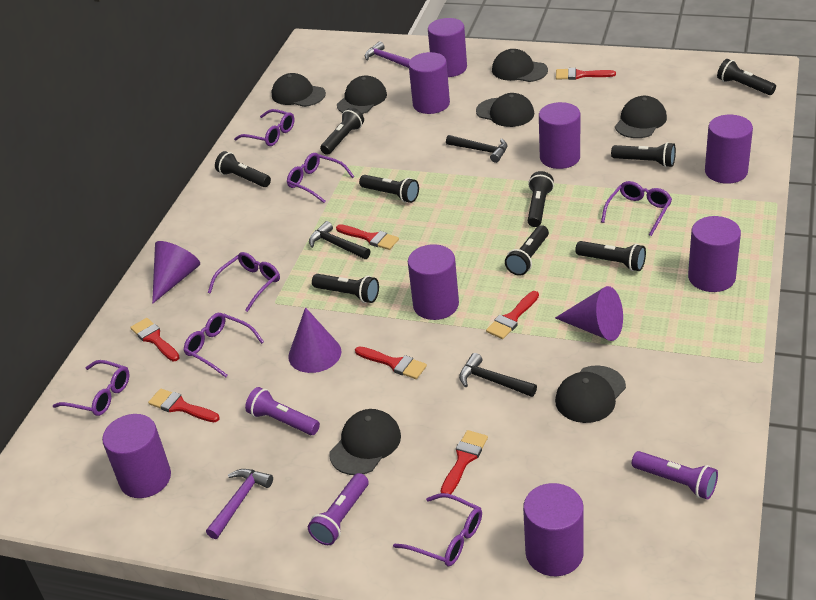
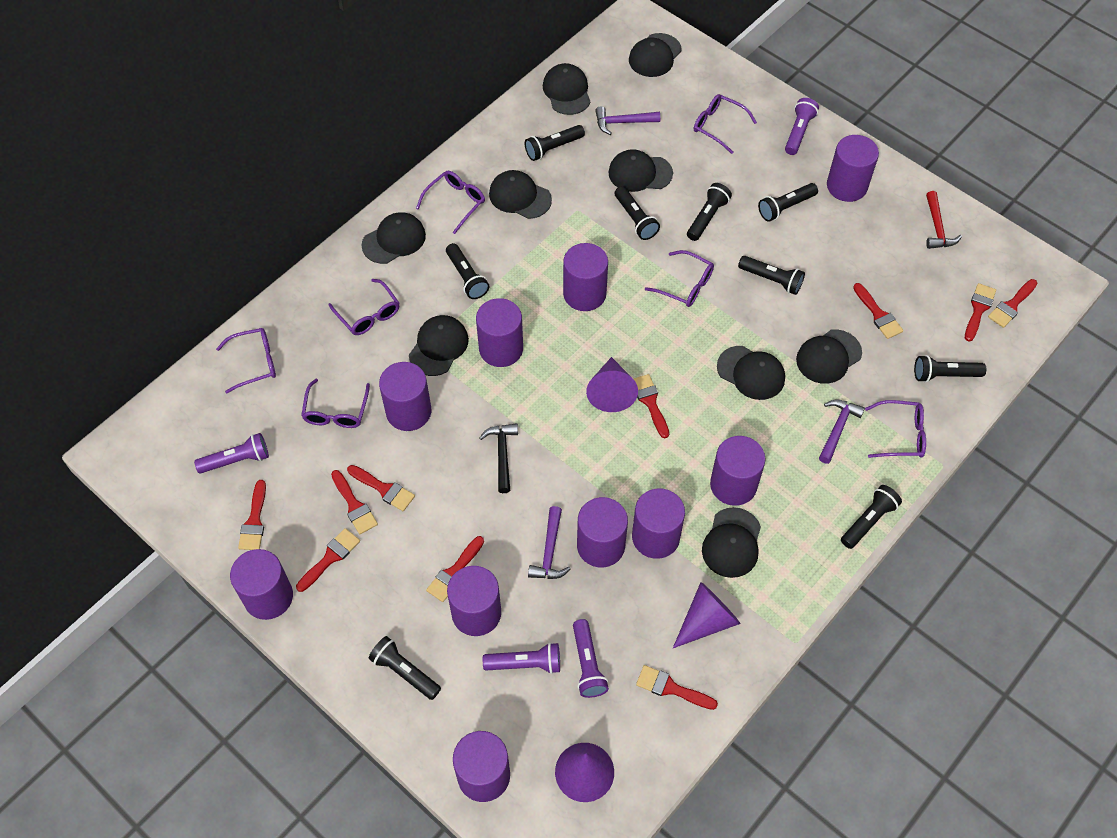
black cap: 7 -> 9
black hammer: 3 -> 1
purple cylinder: 8 -> 10
purple flashlight: 3 -> 4
purple hammer: 2 -> 3
red brush: 7 -> 10
red hammer: 0 -> 1

